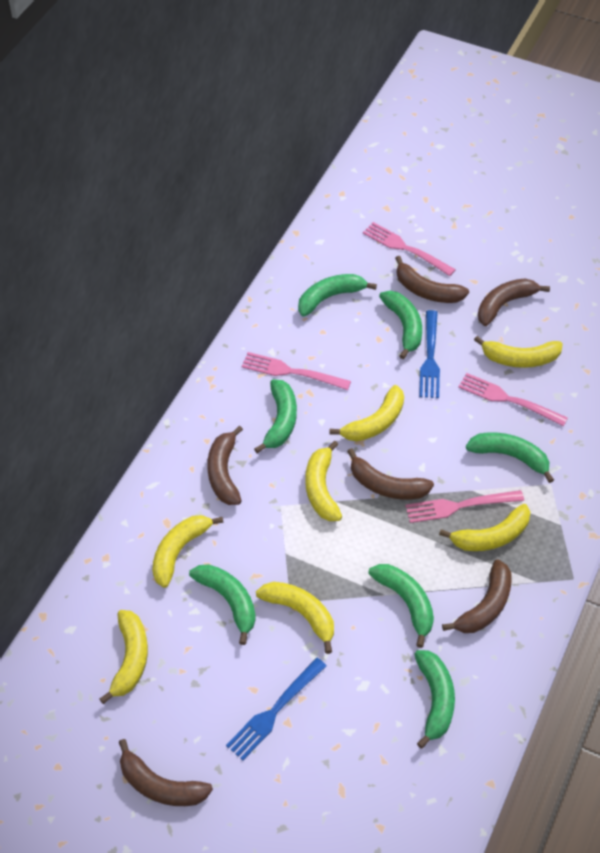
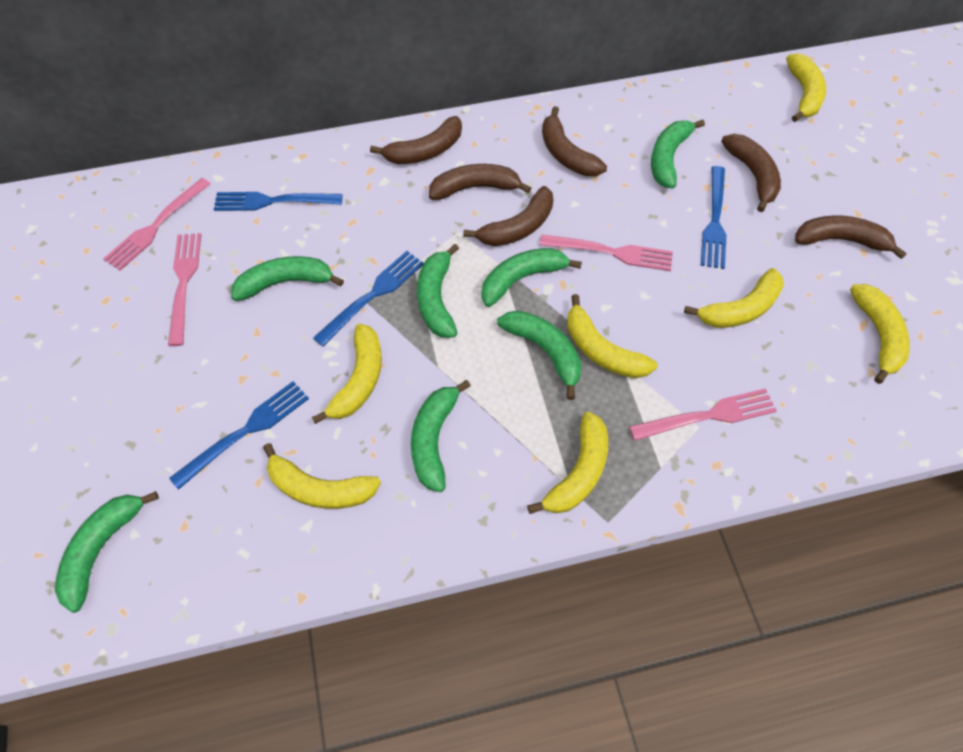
blue fork: 2 -> 4

